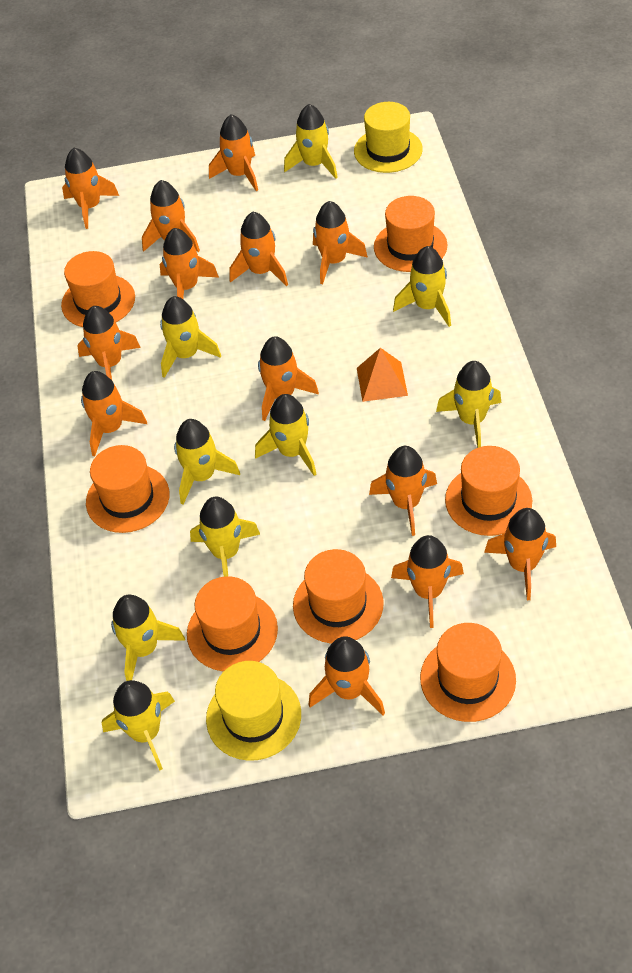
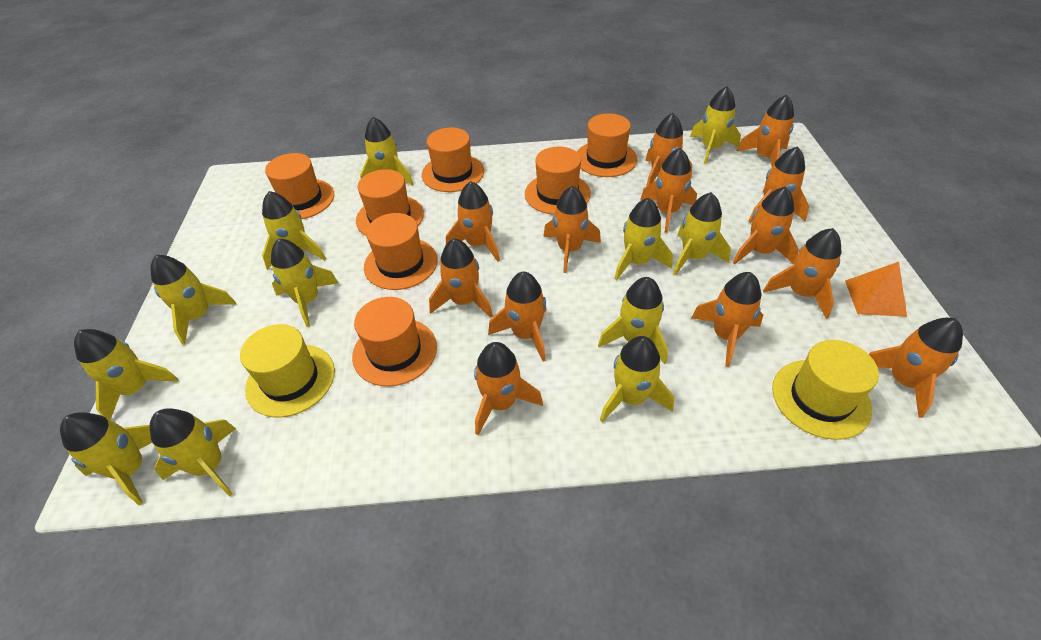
yellow rocket: 9 -> 12

